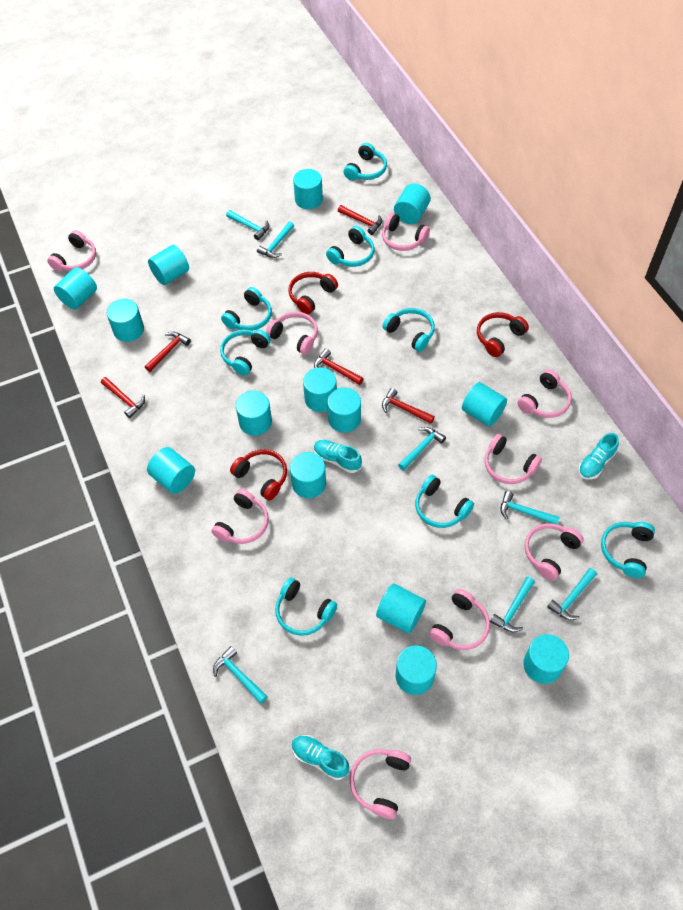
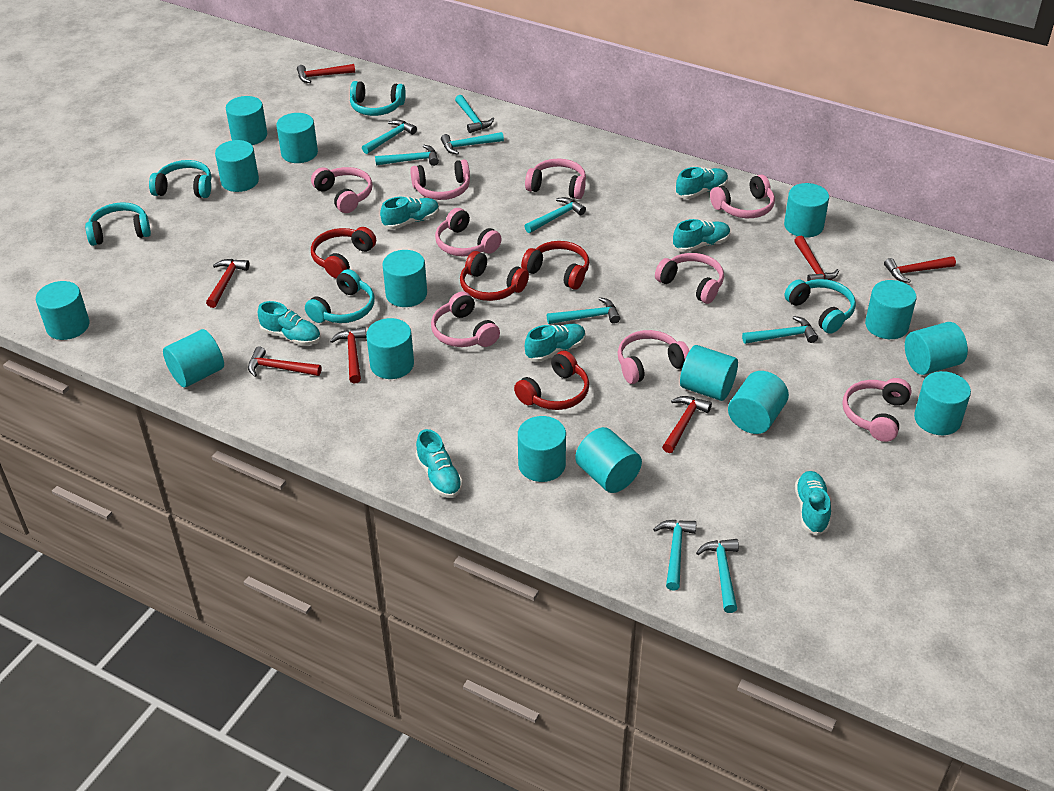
red hammer: 5 -> 7
red headphones: 3 -> 4
turquoise cylinder: 14 -> 15
turquoise hammer: 7 -> 9
turquoise headphones: 8 -> 5
turquoise shoe: 3 -> 7

